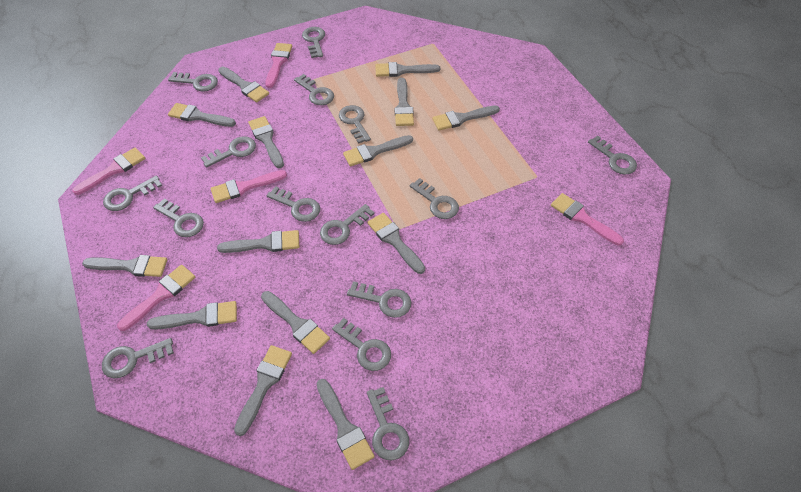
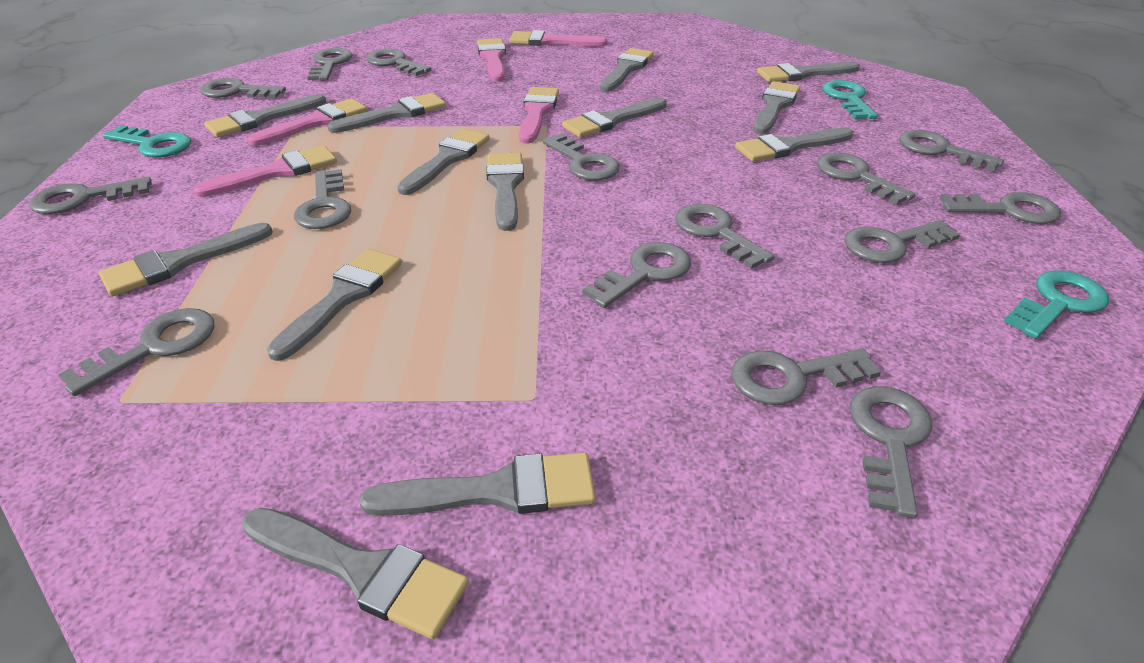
grey brush: 14 -> 13
turquoise key: 0 -> 3

